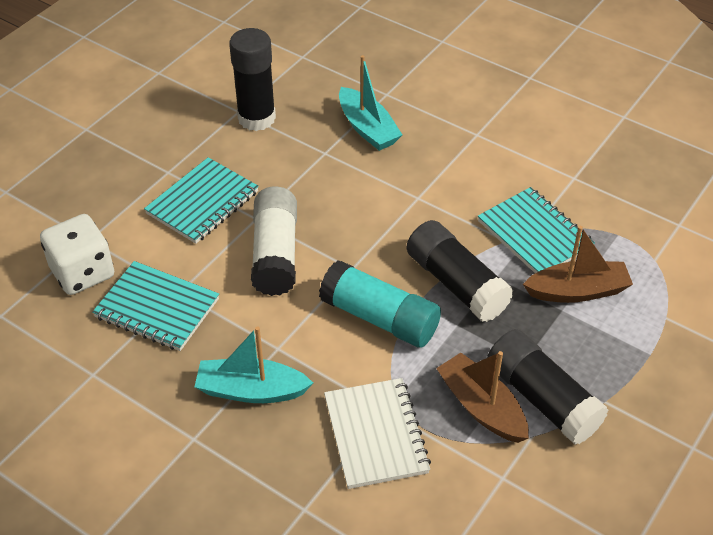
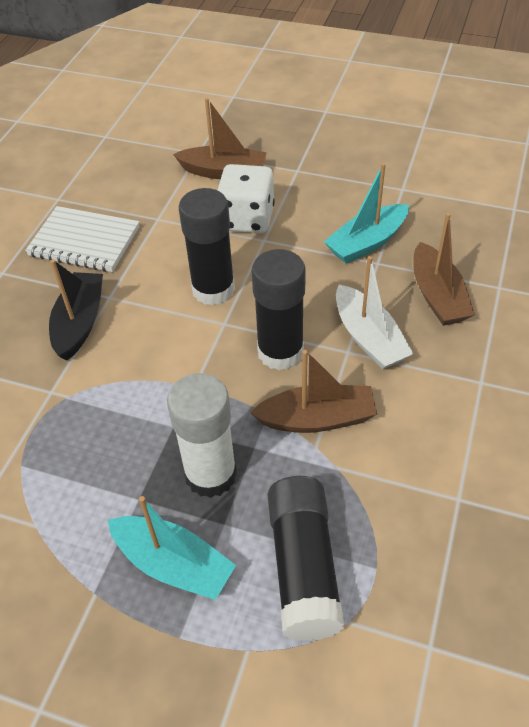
black boat: 0 -> 1
brown boat: 2 -> 3
turquoise glue stick: 1 -> 0
turquoise notebook: 3 -> 0
white boat: 0 -> 1

